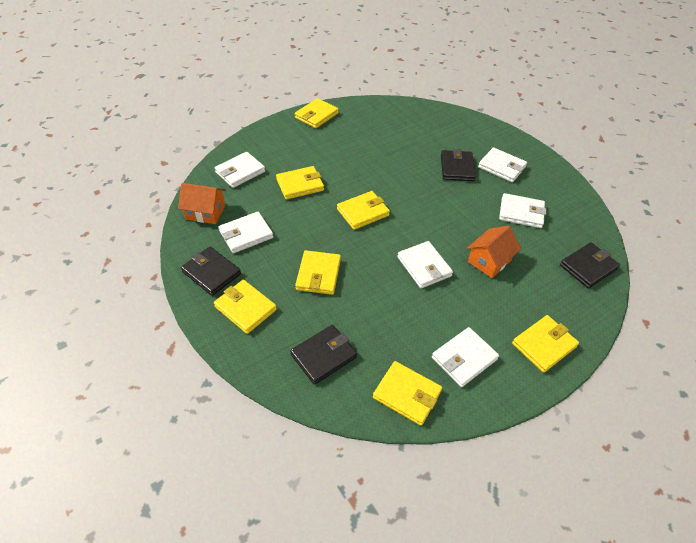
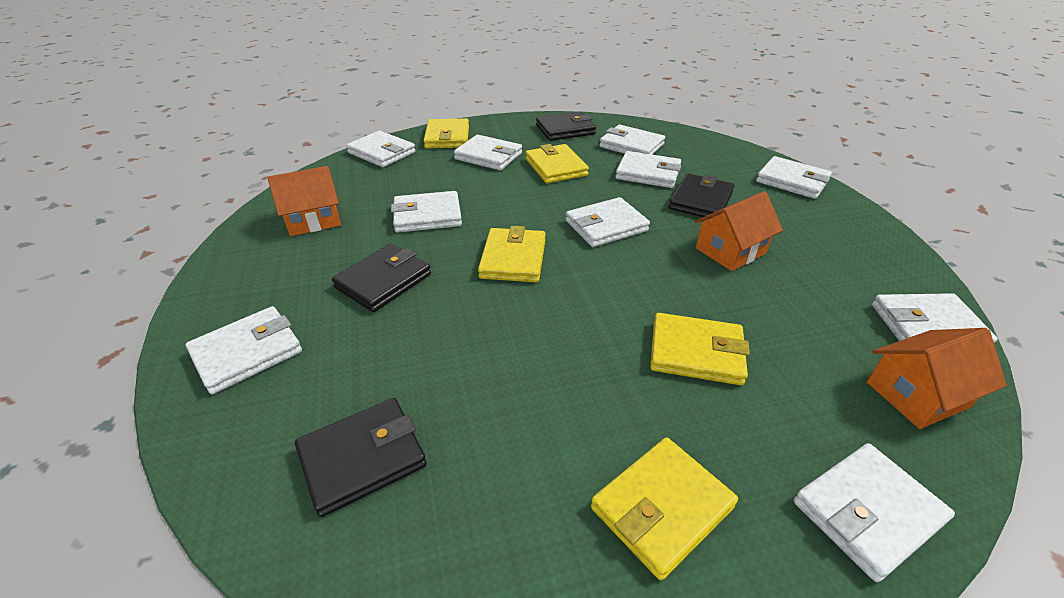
orange house: 2 -> 3
white wallet: 6 -> 10
yellow wallet: 7 -> 5

